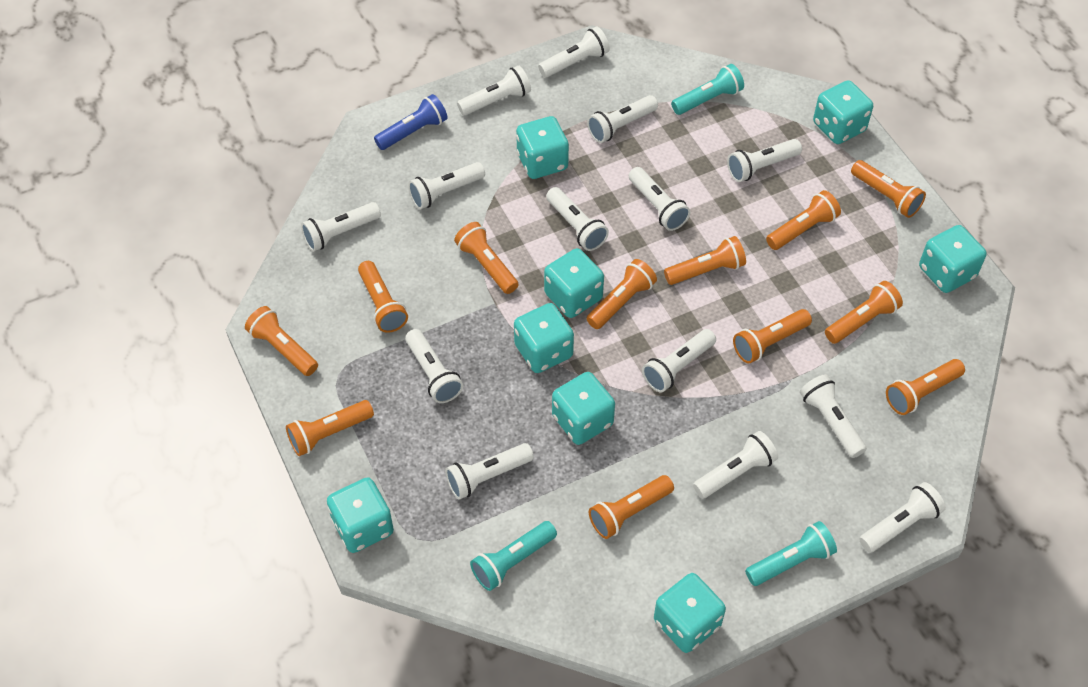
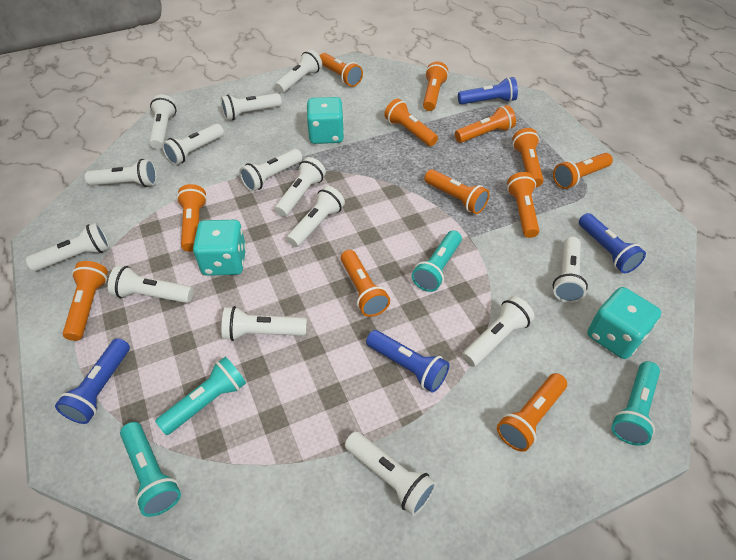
blue flashlight: 1 -> 4
turquoise dice: 8 -> 3
turquoise flashlight: 3 -> 4

